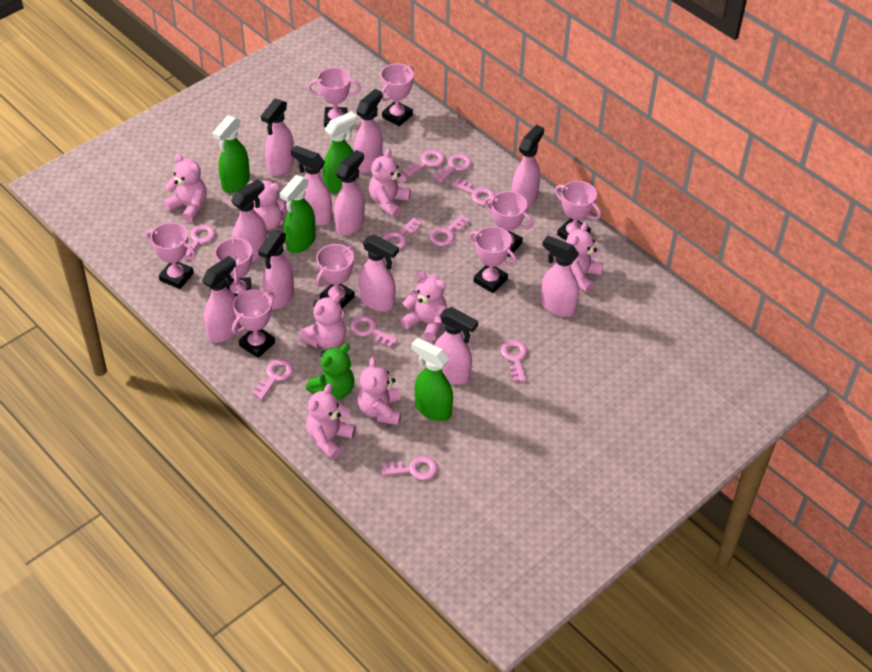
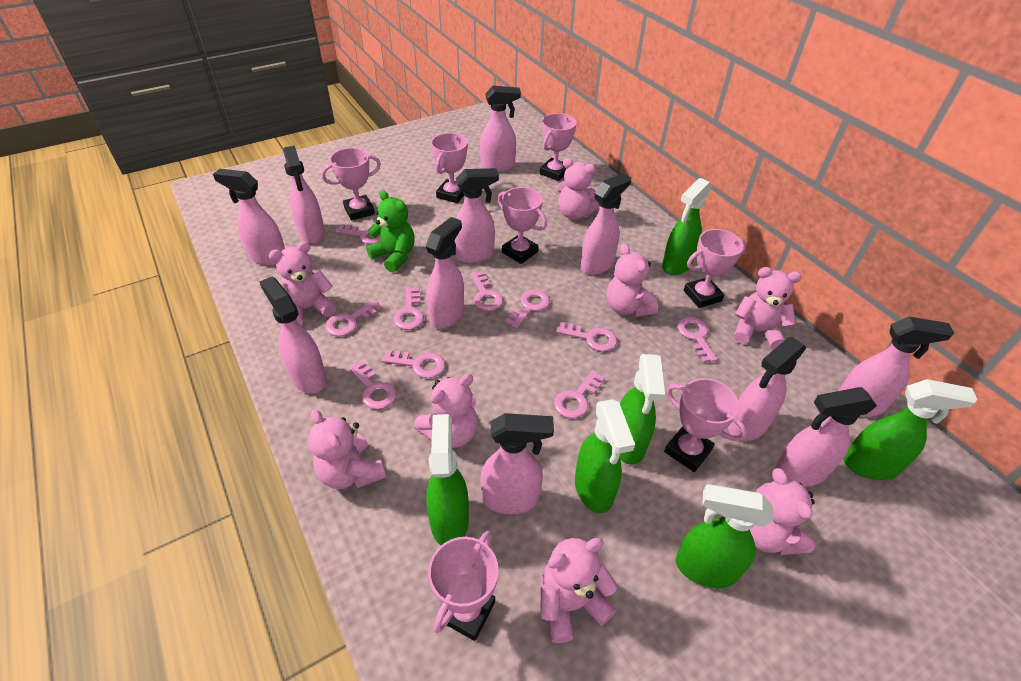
green spray bottle: 4 -> 6
pink trophy: 9 -> 7

